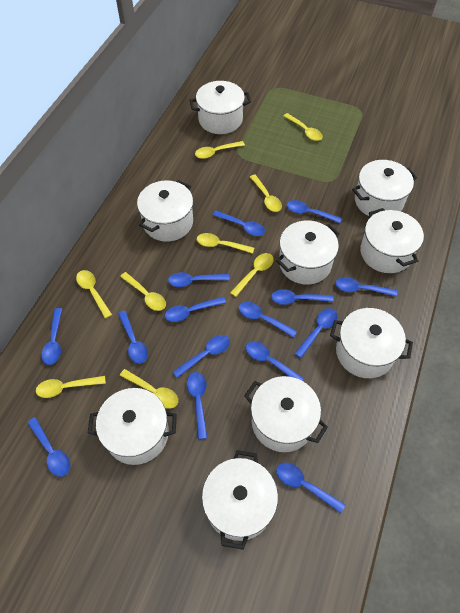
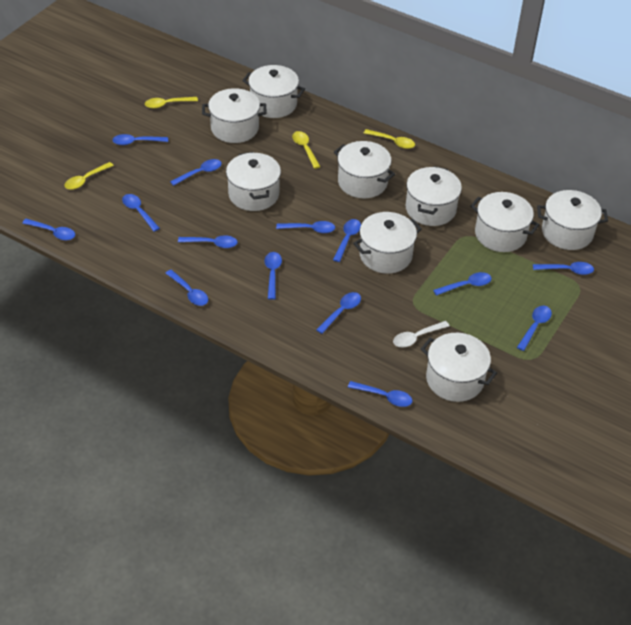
blue spoon: 15 -> 14
white spoon: 0 -> 1
yellow spoon: 9 -> 4

